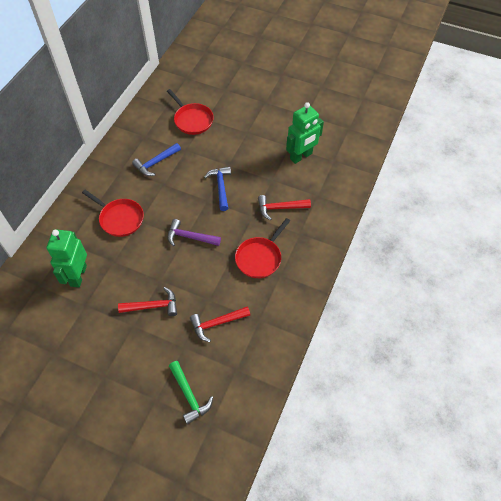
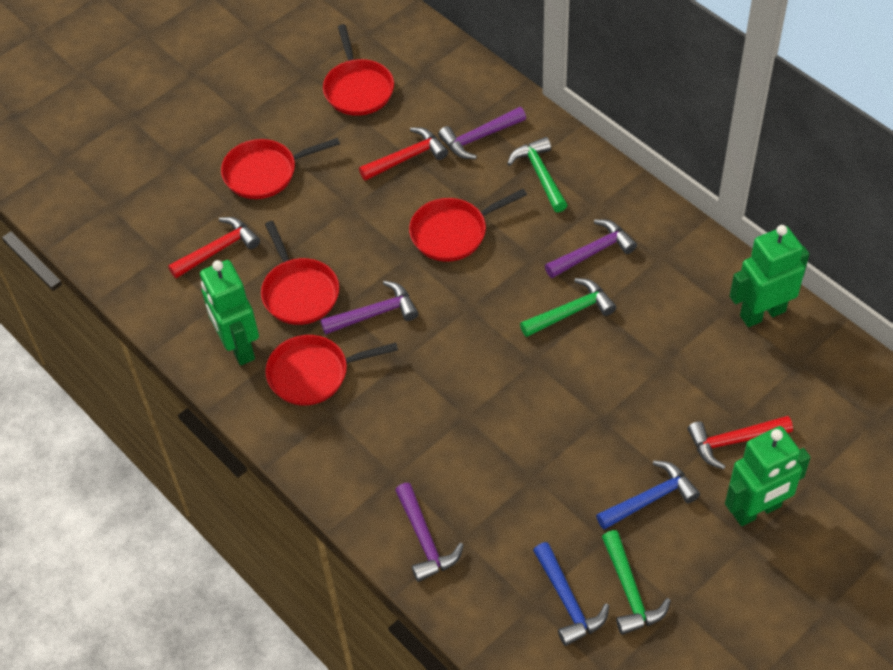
green hammer: 1 -> 3
green robot: 2 -> 3
purple hammer: 1 -> 4
red pan: 3 -> 5

